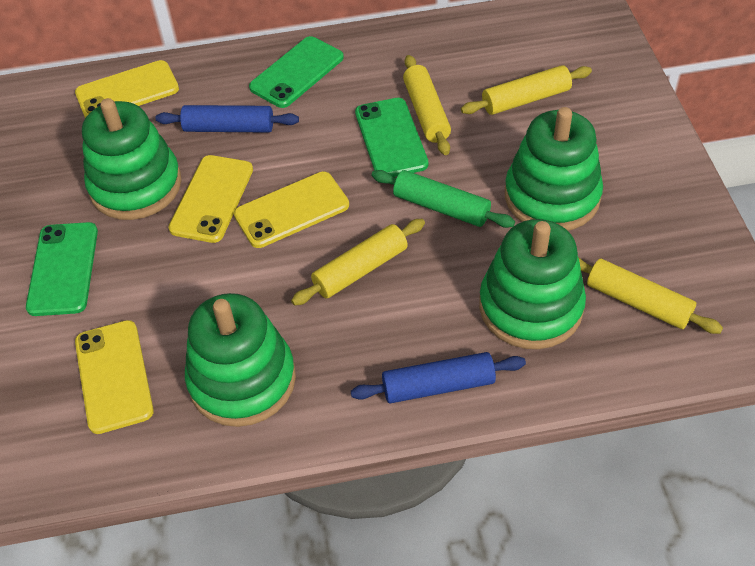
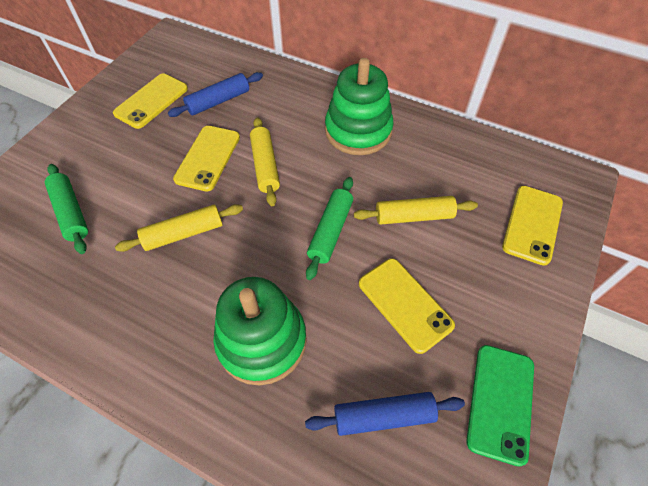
green phone: 3 -> 1
green rolling pin: 1 -> 2
green stacking toy: 4 -> 2
yellow rolling pin: 4 -> 3

